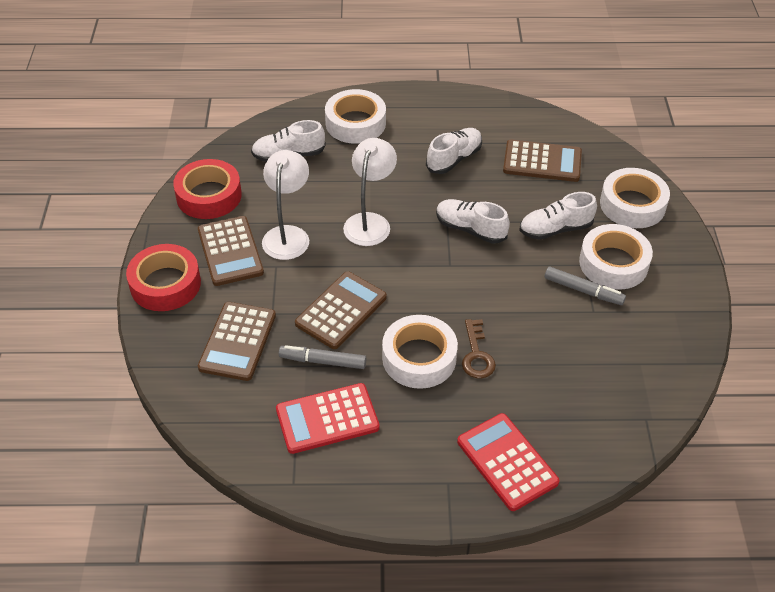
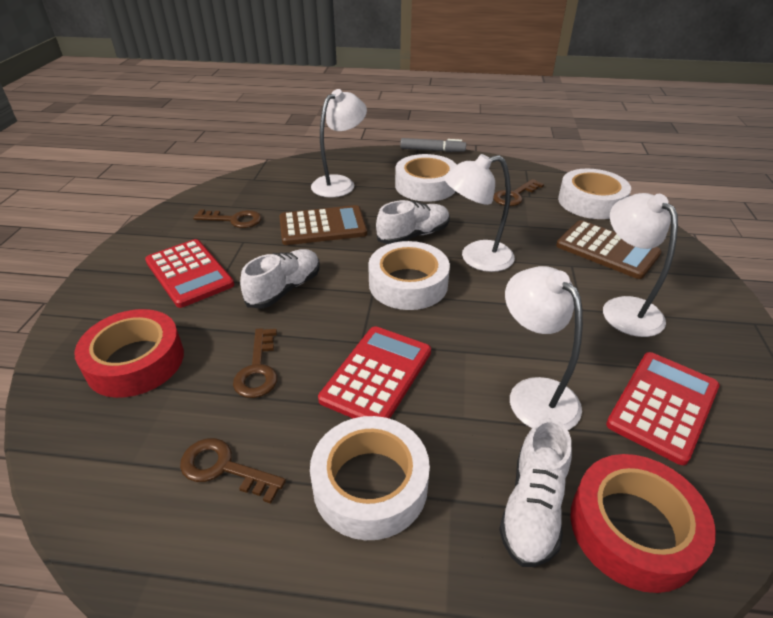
brown calculator: 4 -> 2
brown key: 1 -> 4
grey marker: 2 -> 1
red calculator: 2 -> 3
white lamp: 2 -> 4
white shoe: 4 -> 3

